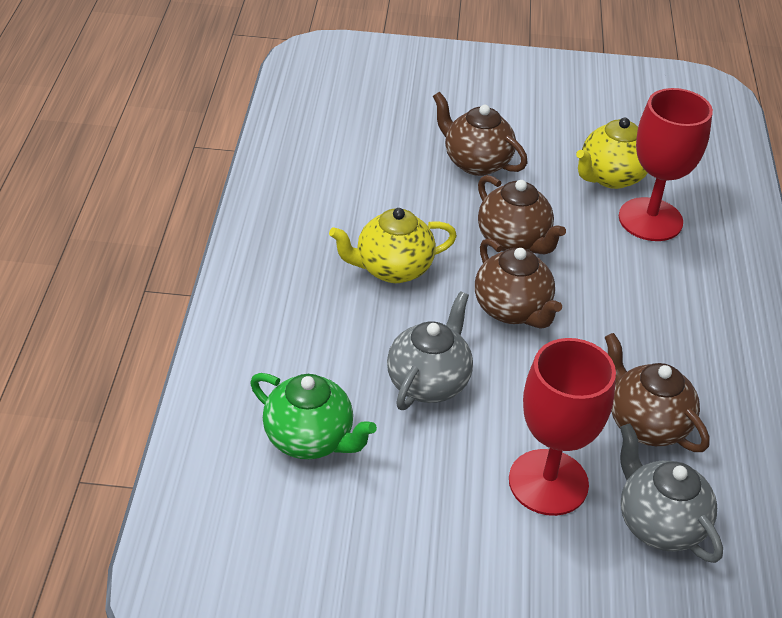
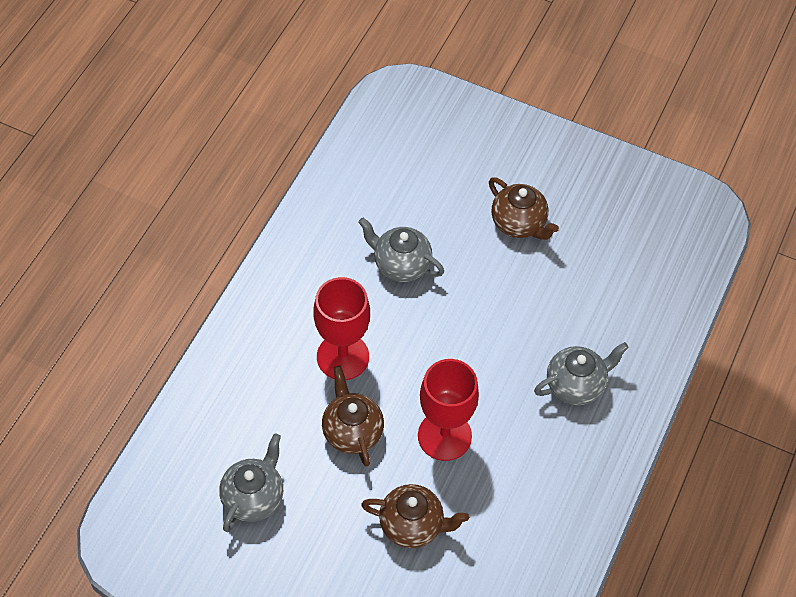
brown teapot: 4 -> 3
green teapot: 1 -> 0
grey teapot: 2 -> 3
yellow teapot: 2 -> 0

